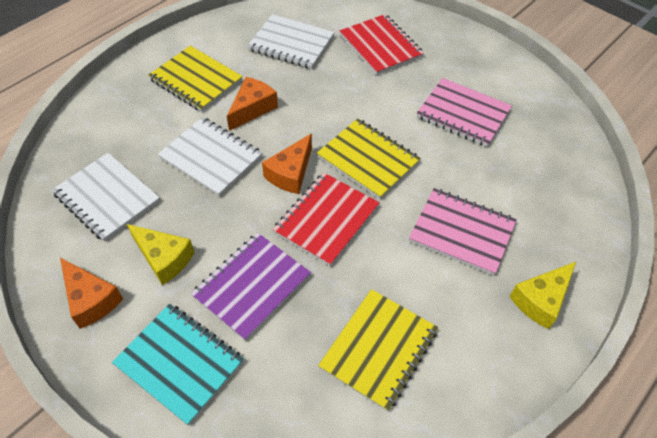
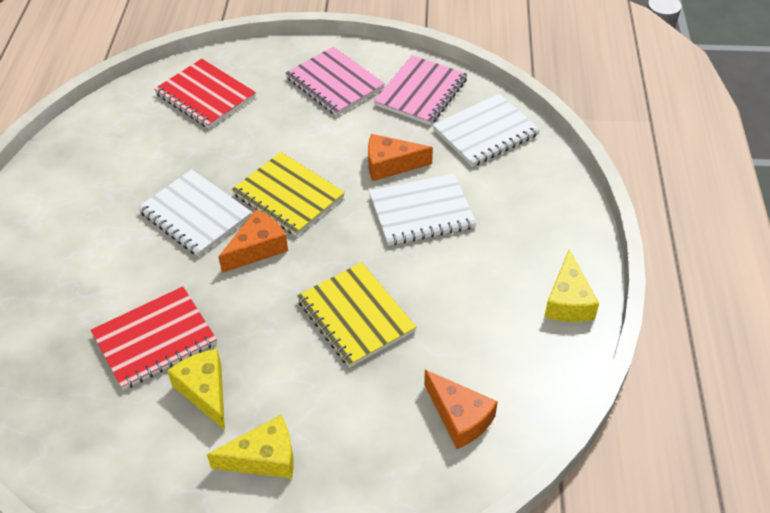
purple notebook: 1 -> 0
turquoise notebook: 1 -> 0
yellow cheese: 2 -> 3
yellow notebook: 3 -> 2

